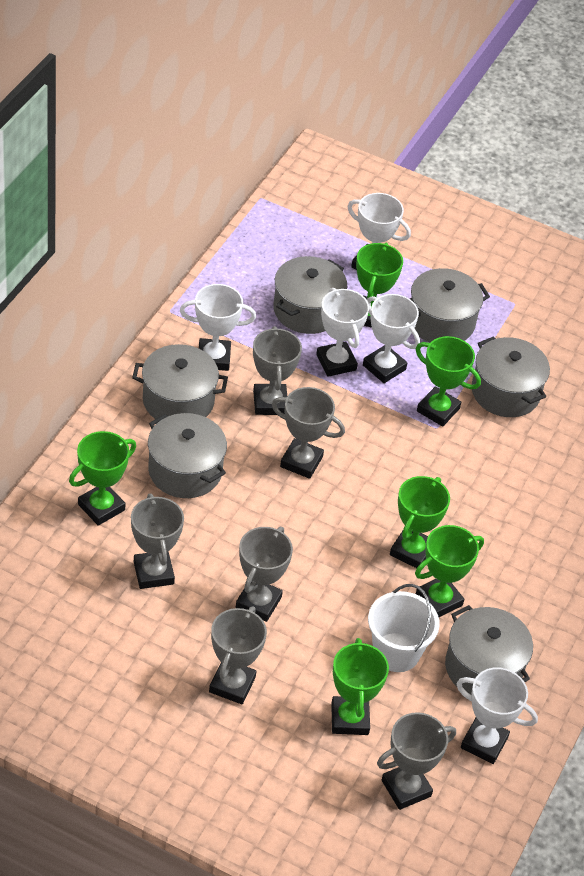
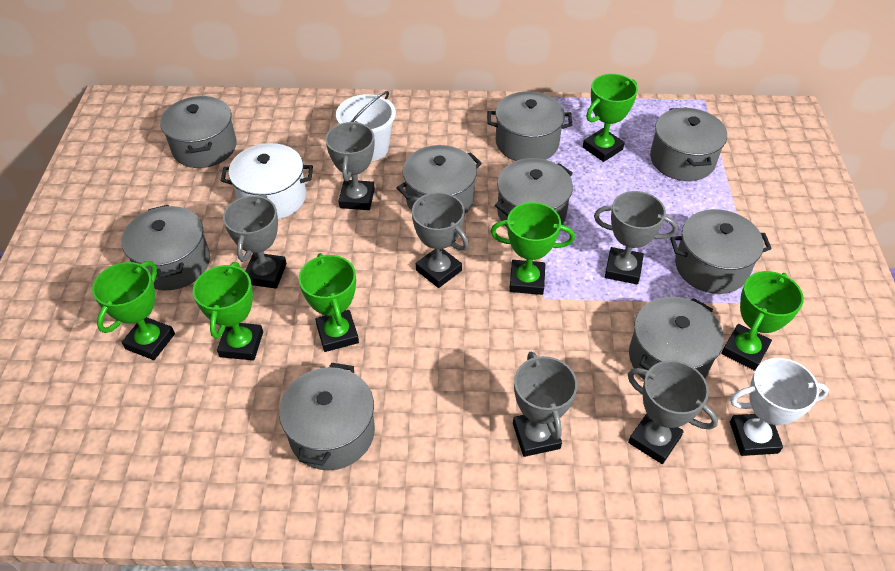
grey pot: 6 -> 9
white pot: 0 -> 1
white trophy: 5 -> 1

